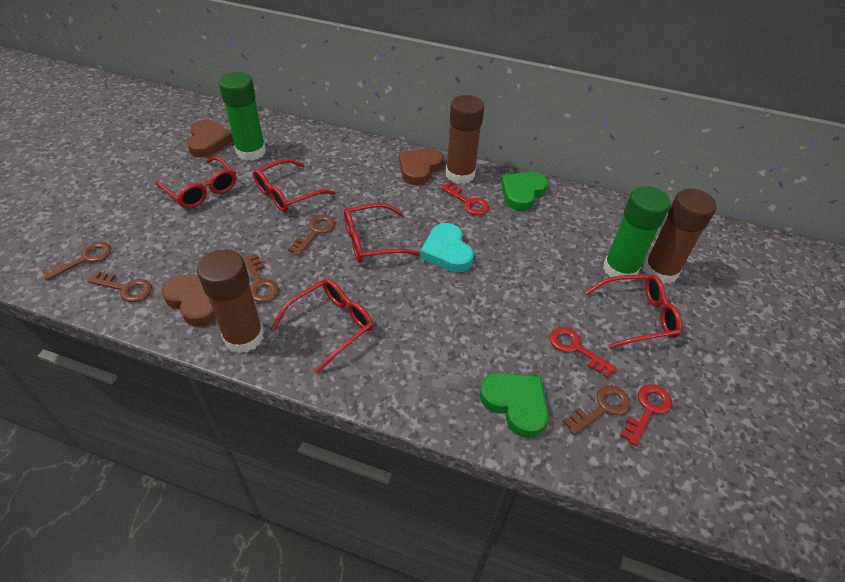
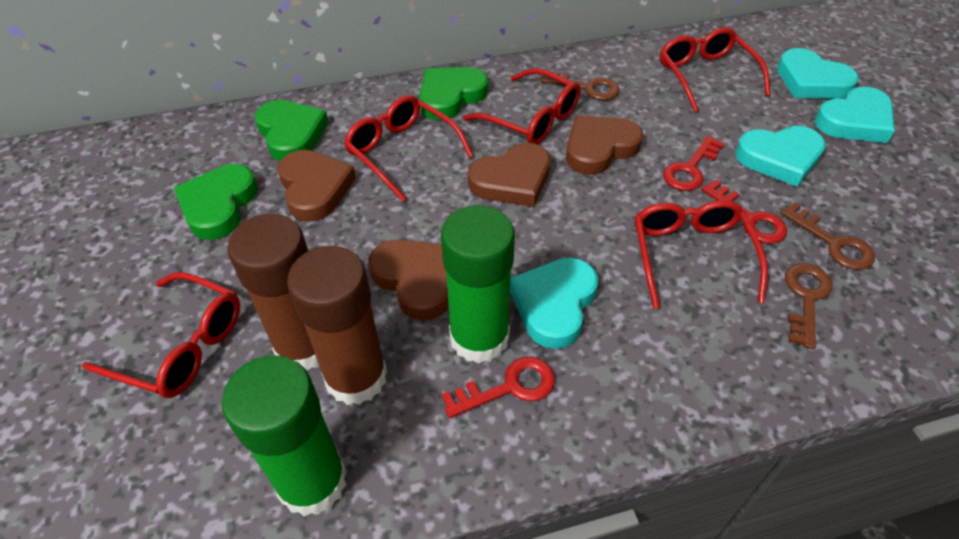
brown glue stick: 3 -> 2
brown heart: 3 -> 4
brown key: 5 -> 3
green heart: 2 -> 3
turquoise heart: 1 -> 4

